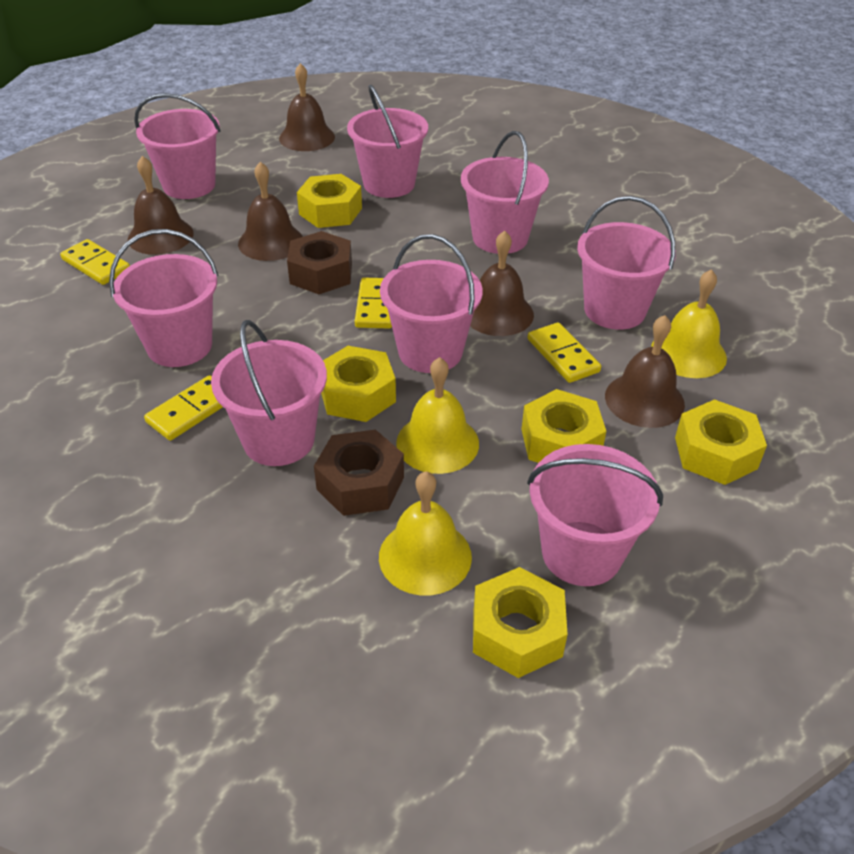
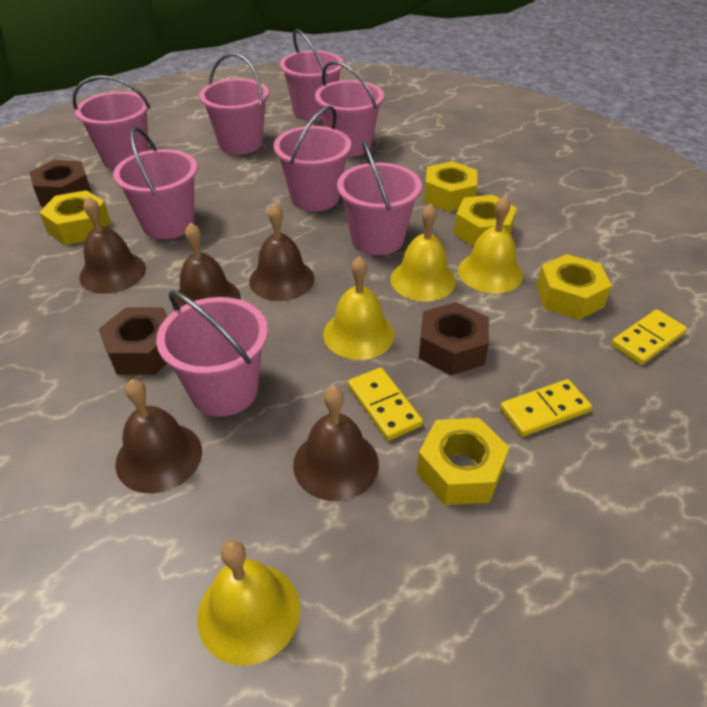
brown nut: 2 -> 3
yellow bell: 3 -> 4
yellow domino: 4 -> 3

